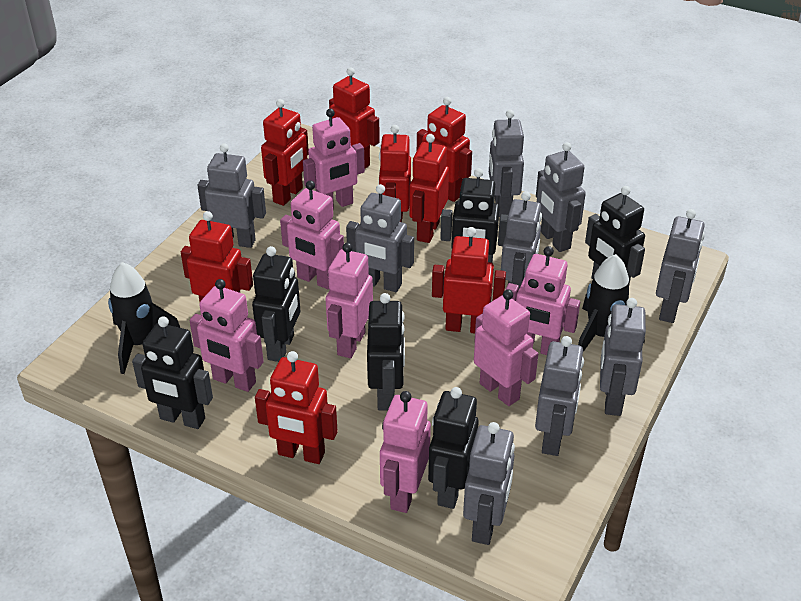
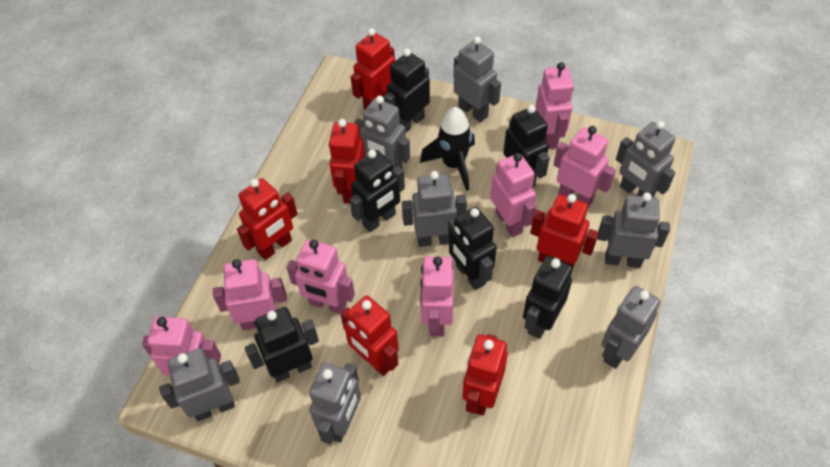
black rocket: 2 -> 1
grey robot: 9 -> 8
red robot: 8 -> 6

